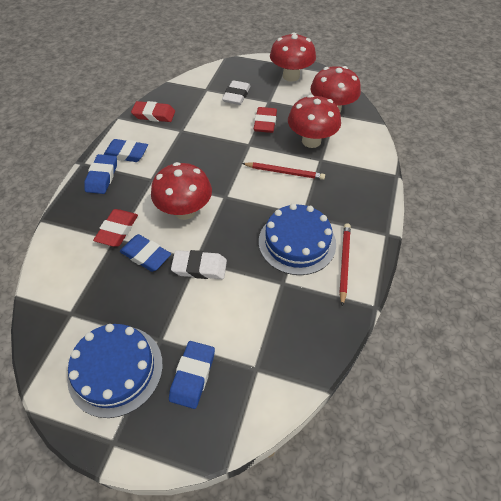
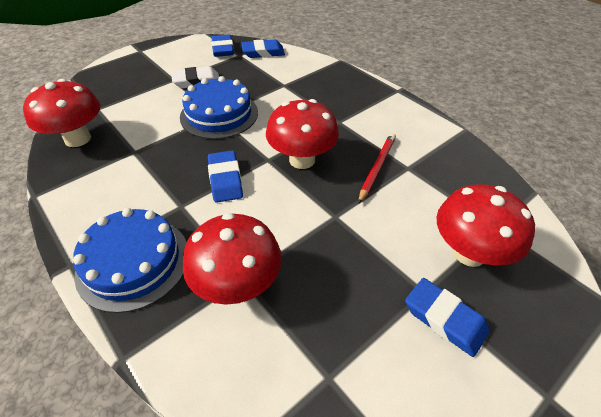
red eraser: 3 -> 0
red pencil: 2 -> 1
white eraser: 2 -> 1

